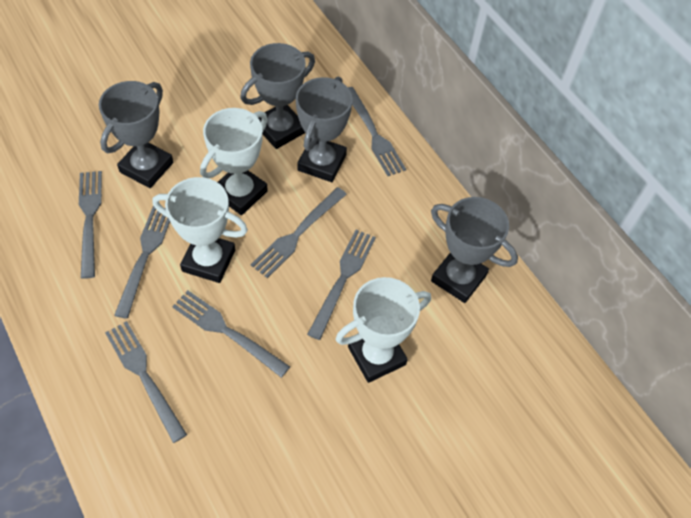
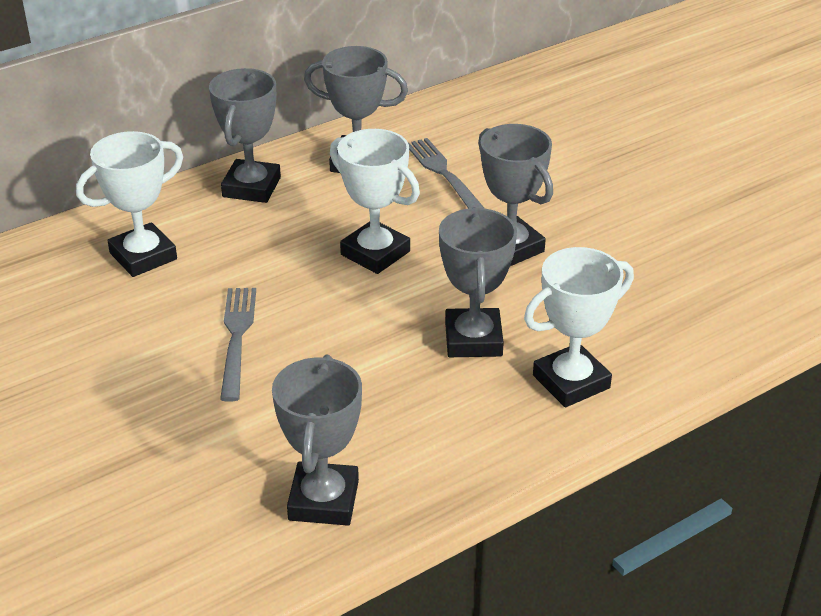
grey fork: 7 -> 2
grey trophy: 4 -> 5

